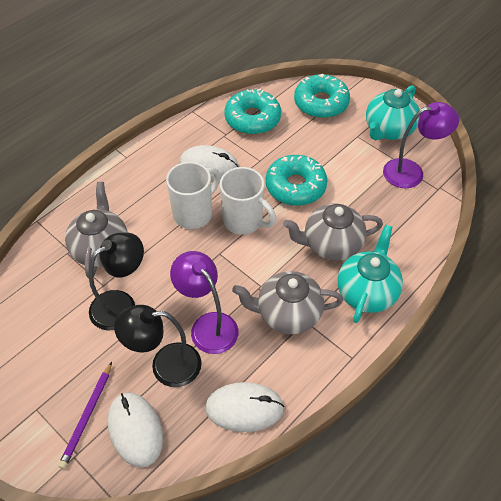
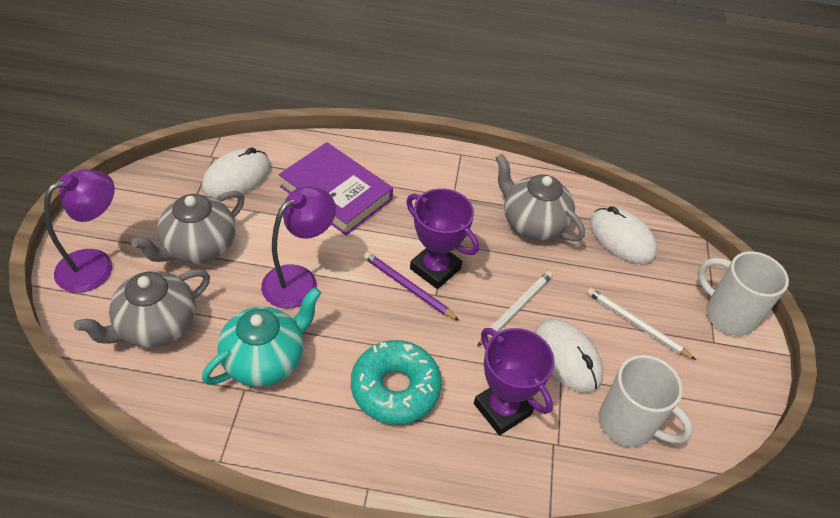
black lamp: 2 -> 0
purple book: 0 -> 1
purple trophy: 0 -> 2
turquoise donut: 3 -> 1
turquoise teapot: 2 -> 1
white pencil: 0 -> 2

